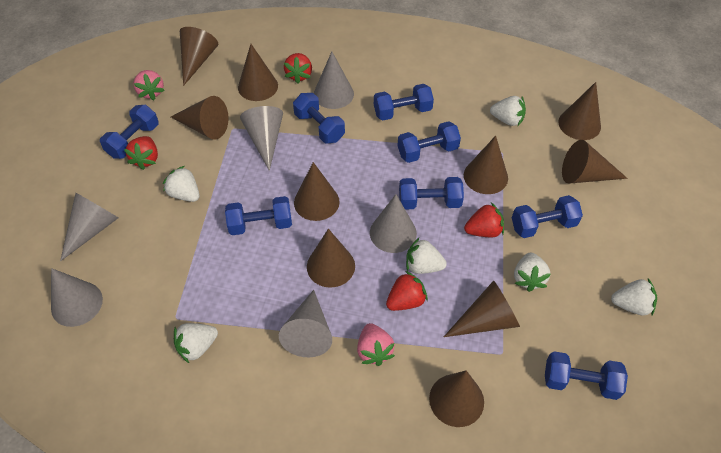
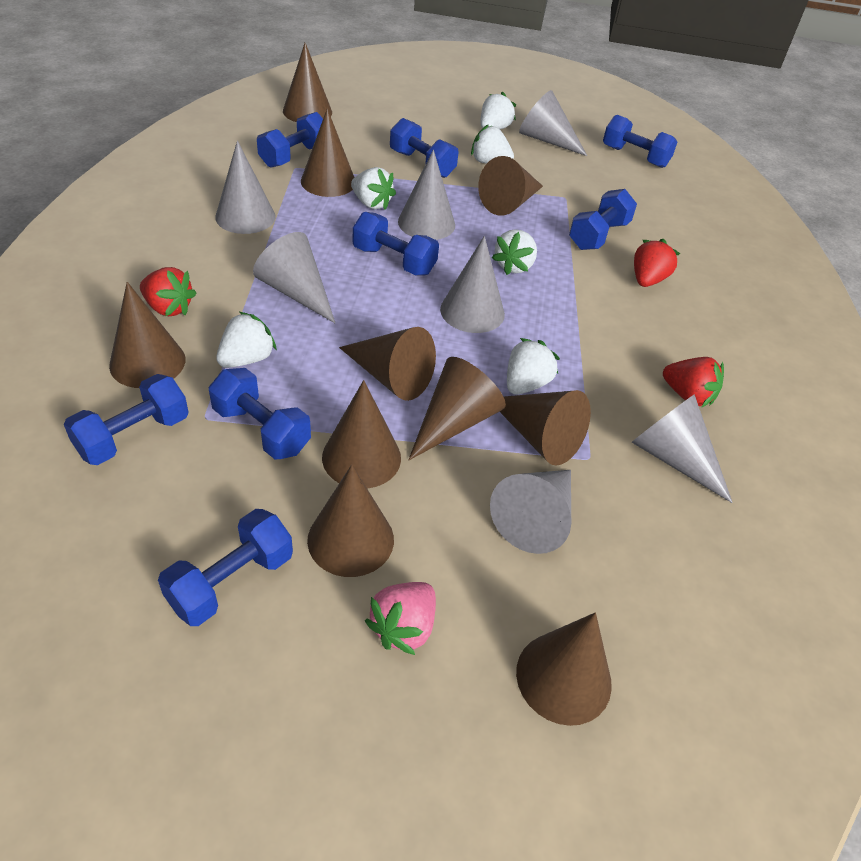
grey cone: 6 -> 7
pink strawberry: 2 -> 1
red strawberry: 4 -> 3

